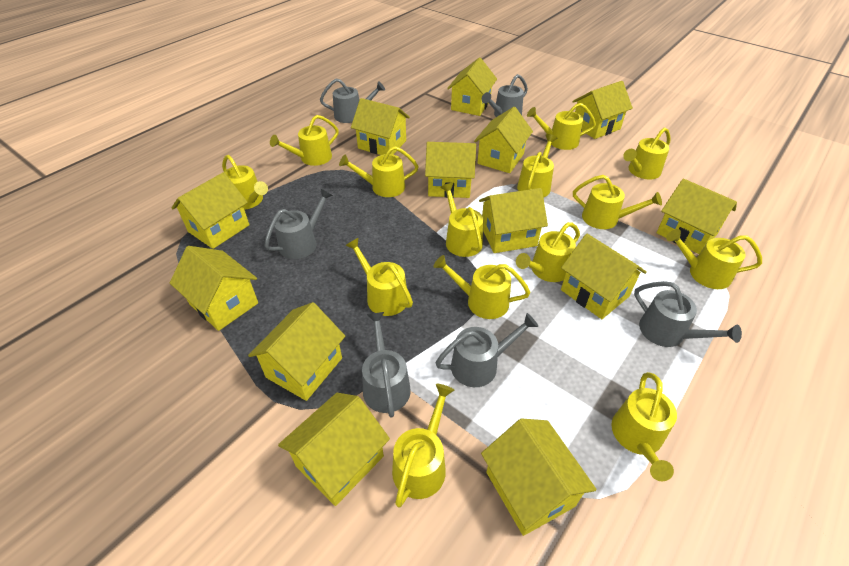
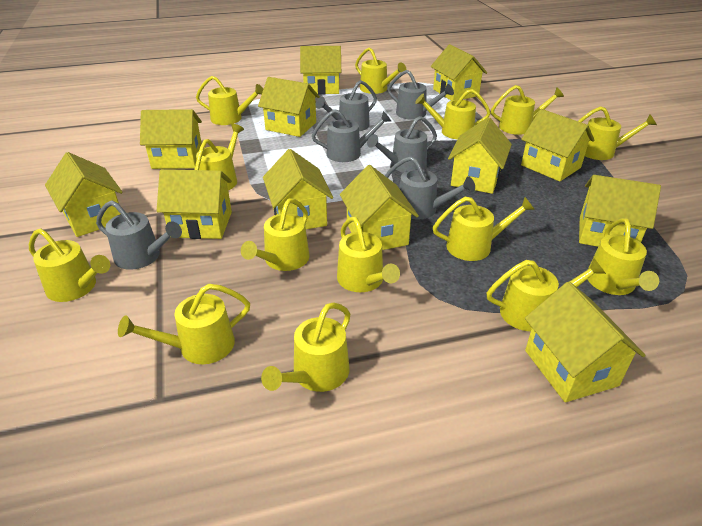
yellow house: 13 -> 12

